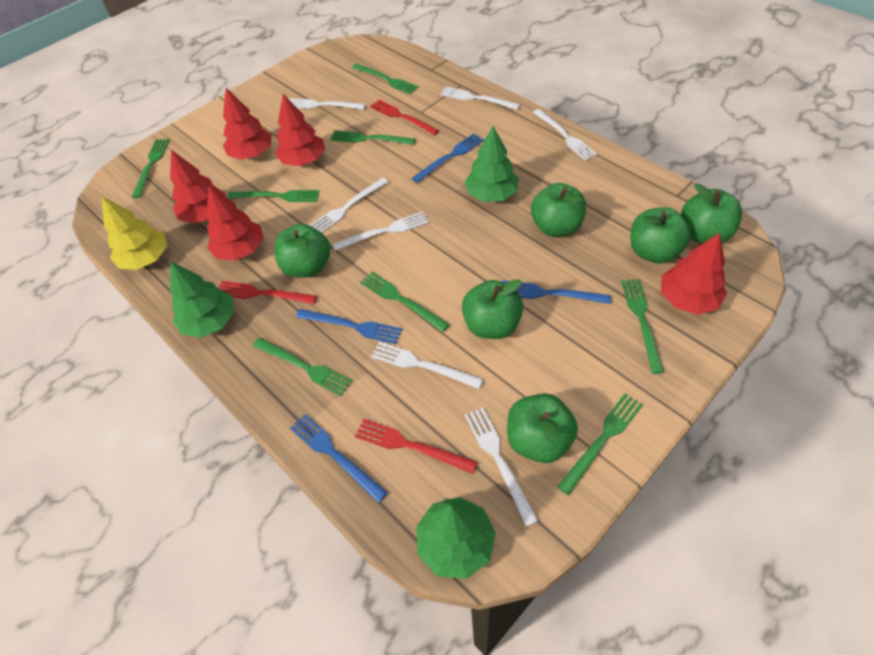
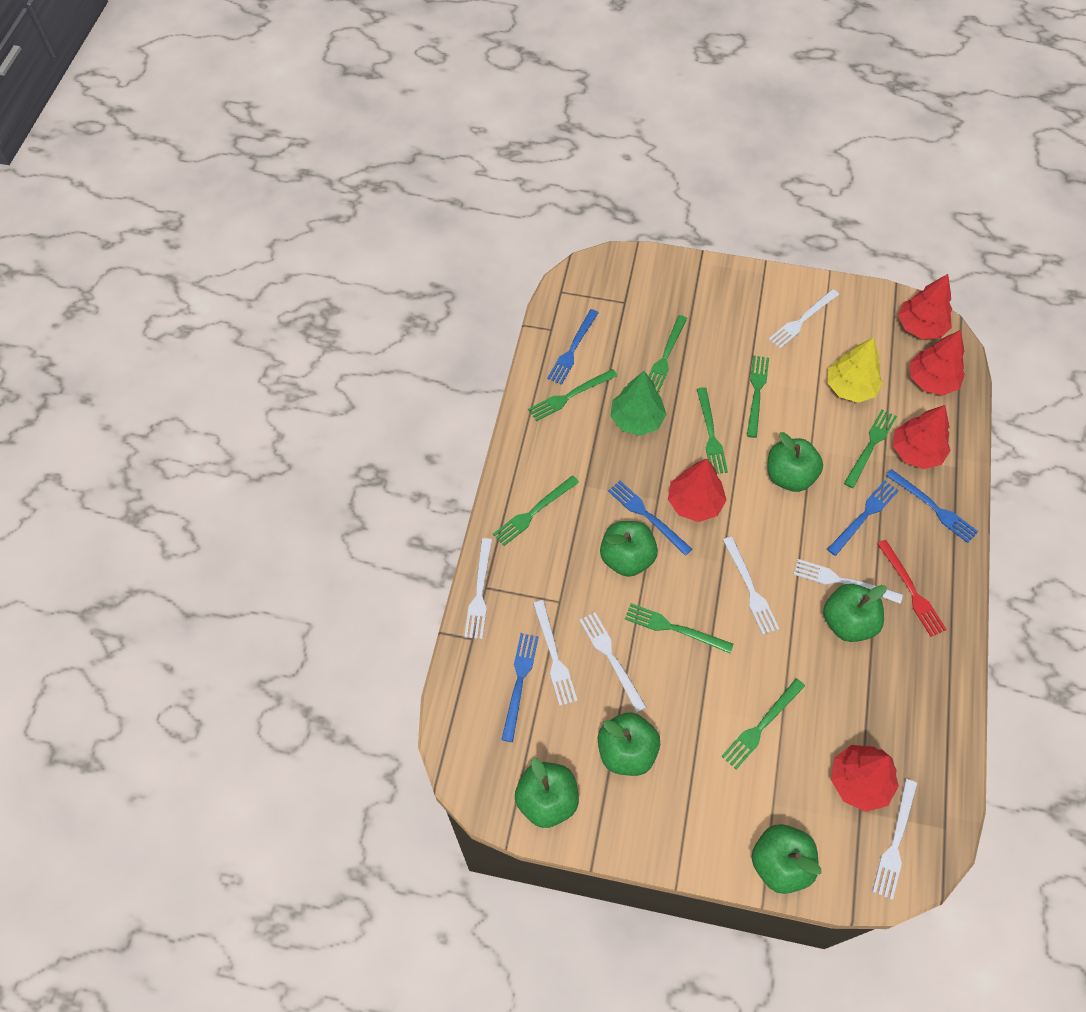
blue fork: 4 -> 5
green tree: 3 -> 1
red fork: 3 -> 1

